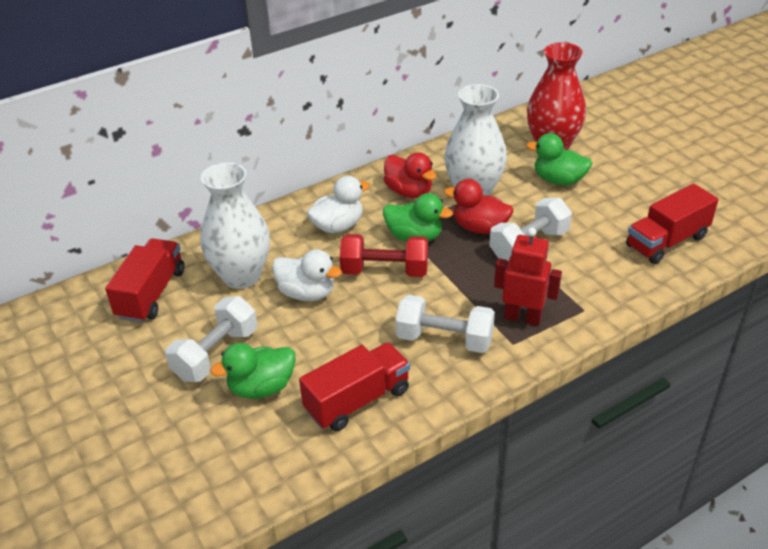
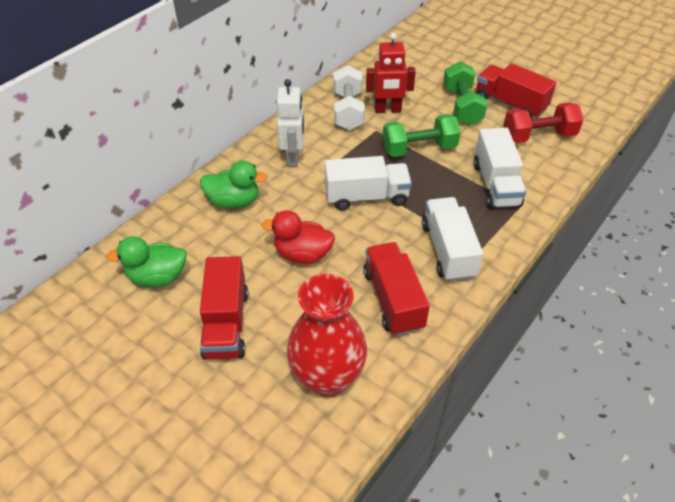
green duck: 3 -> 2
green dumbbell: 0 -> 2
red duck: 2 -> 1
white duck: 2 -> 0
white dumbbell: 3 -> 1
white robot: 0 -> 1
white truck: 0 -> 3
white vase: 2 -> 0

